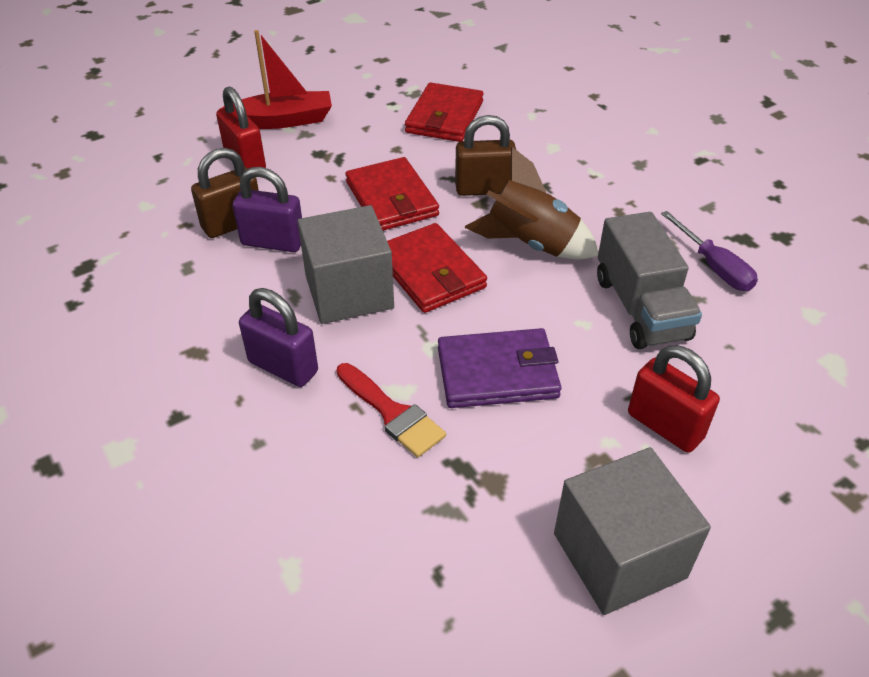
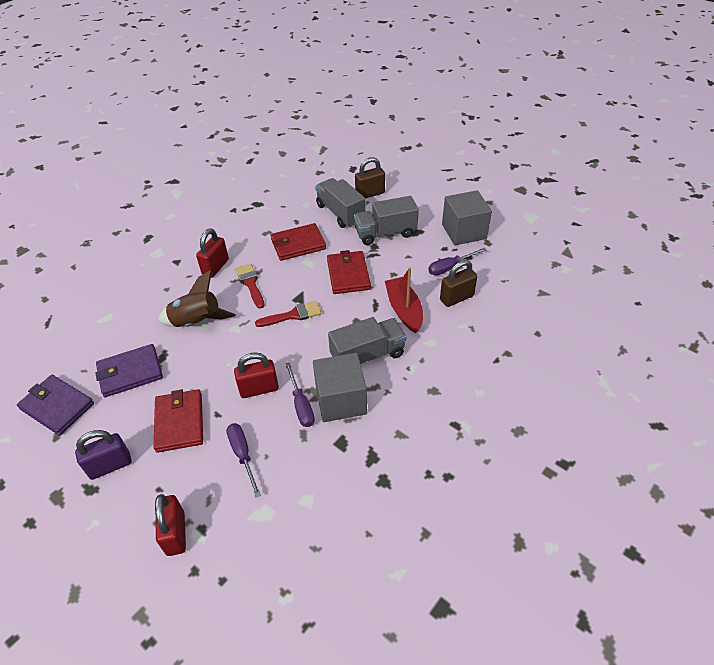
grey truck: 1 -> 3
purple padlock: 2 -> 1
purple screwdriver: 1 -> 3
purple wallet: 1 -> 2
red brush: 1 -> 2
red padlock: 2 -> 3

